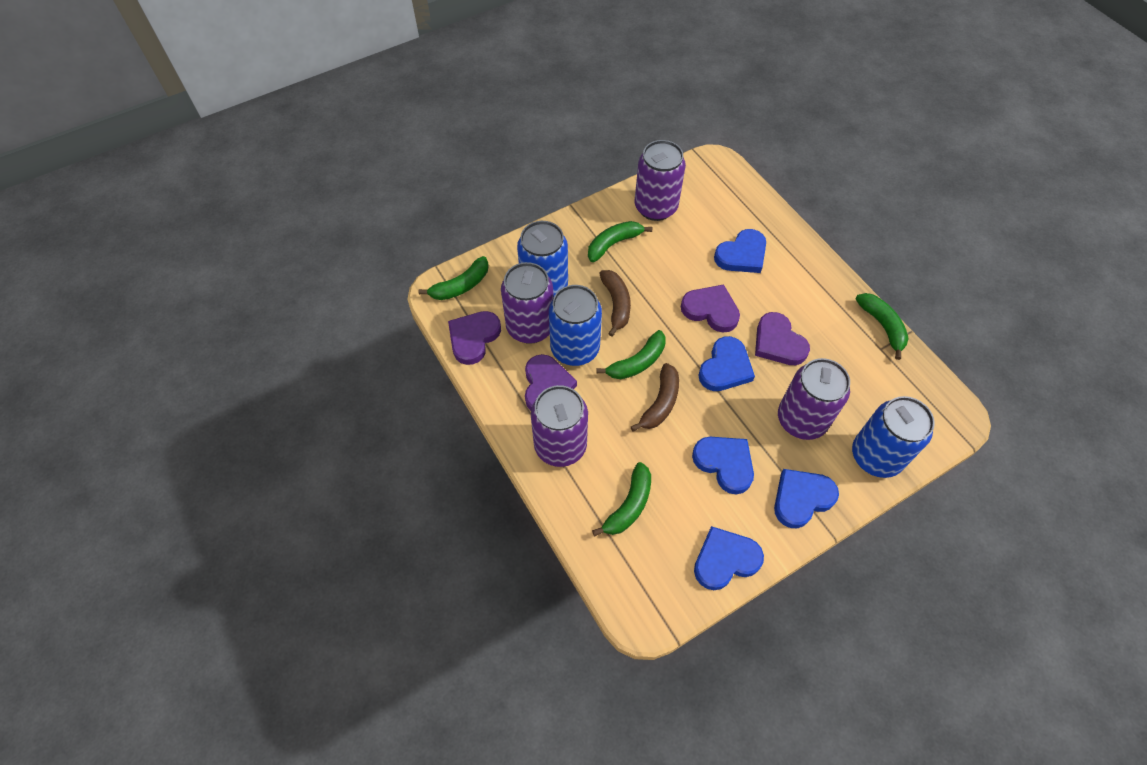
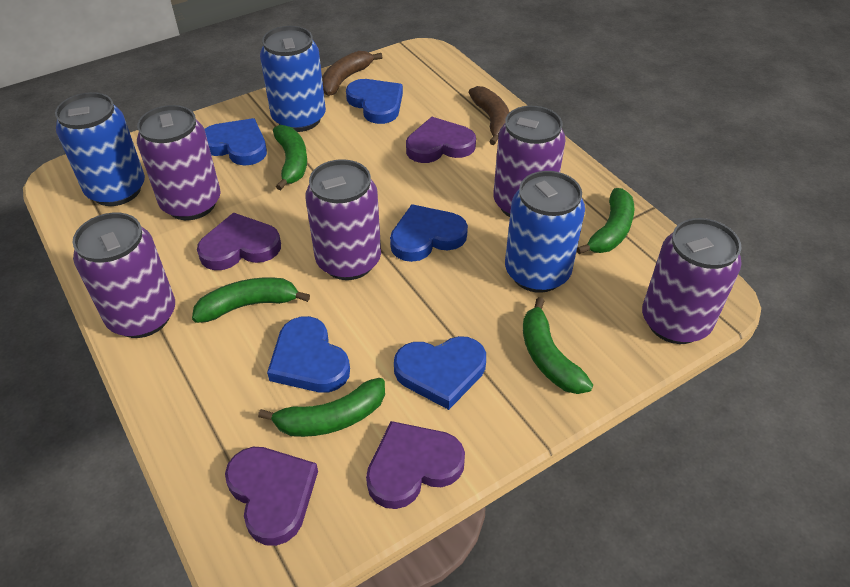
purple can: 4 -> 5

